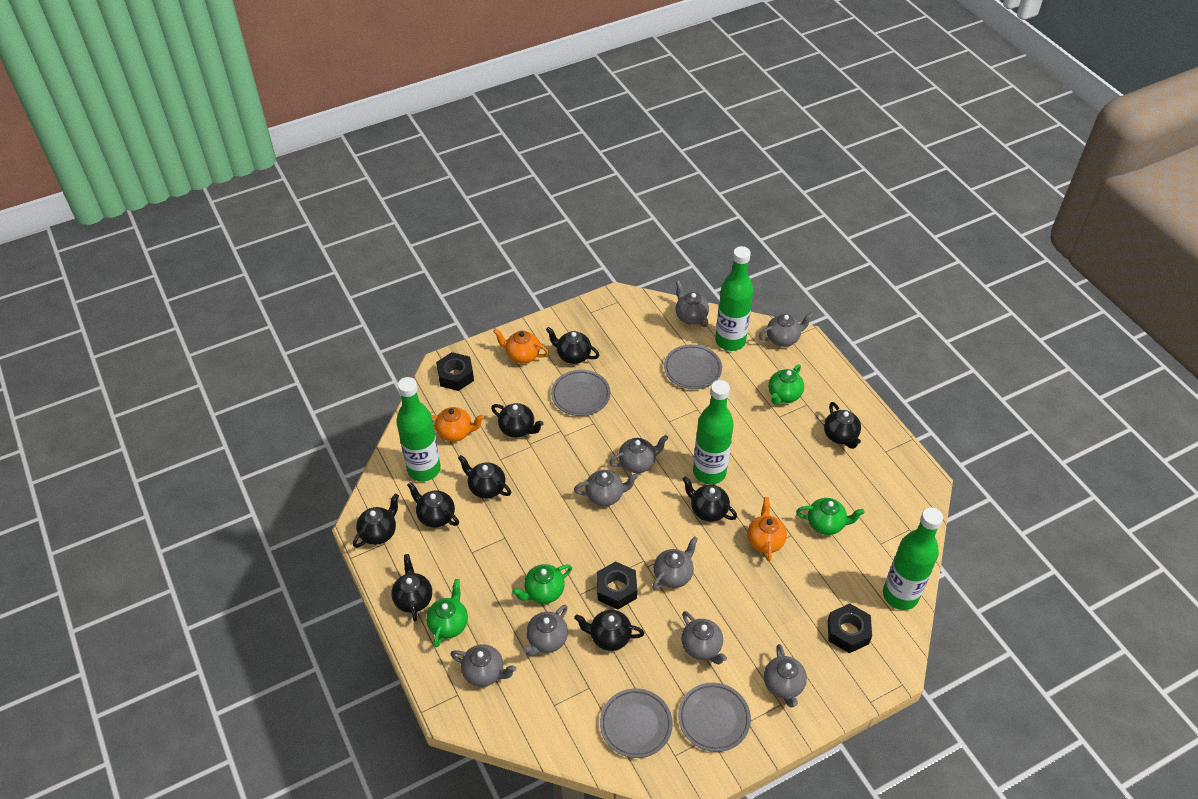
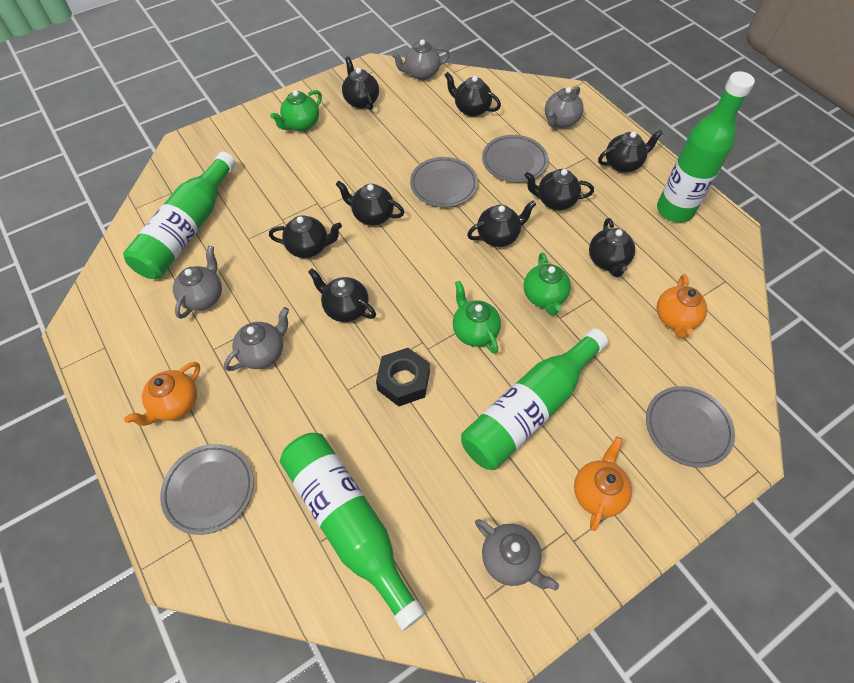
black nut: 3 -> 1
green teapot: 4 -> 3
grey teapot: 9 -> 5

